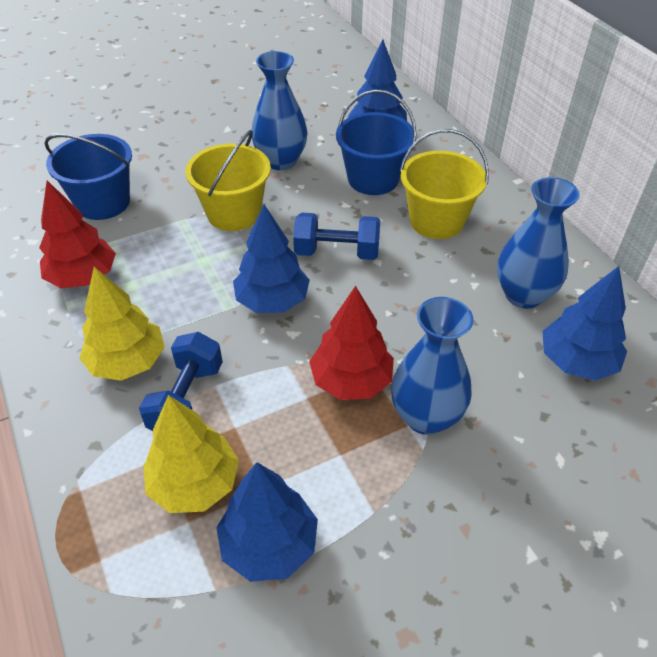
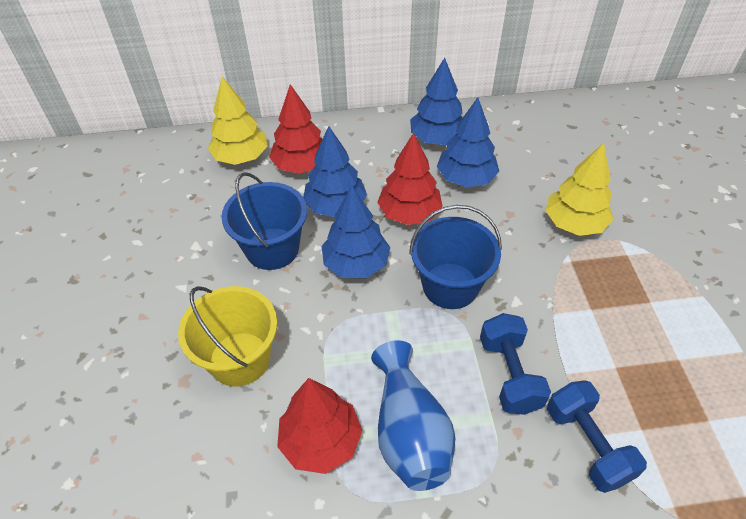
blue vase: 3 -> 1
red tree: 2 -> 3
yellow bucket: 2 -> 1

